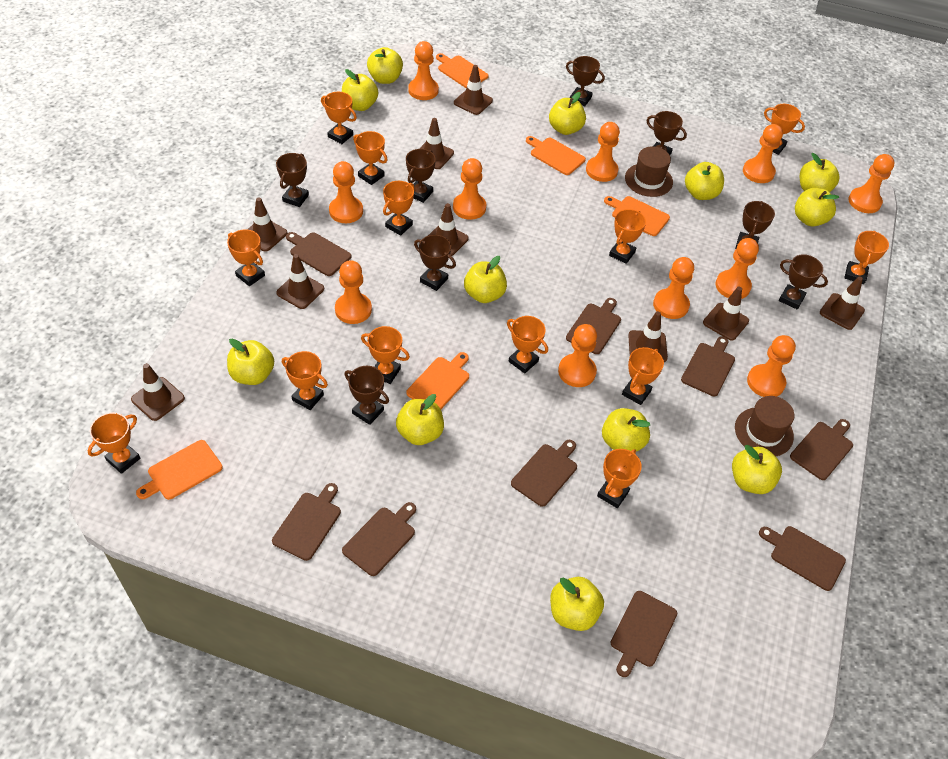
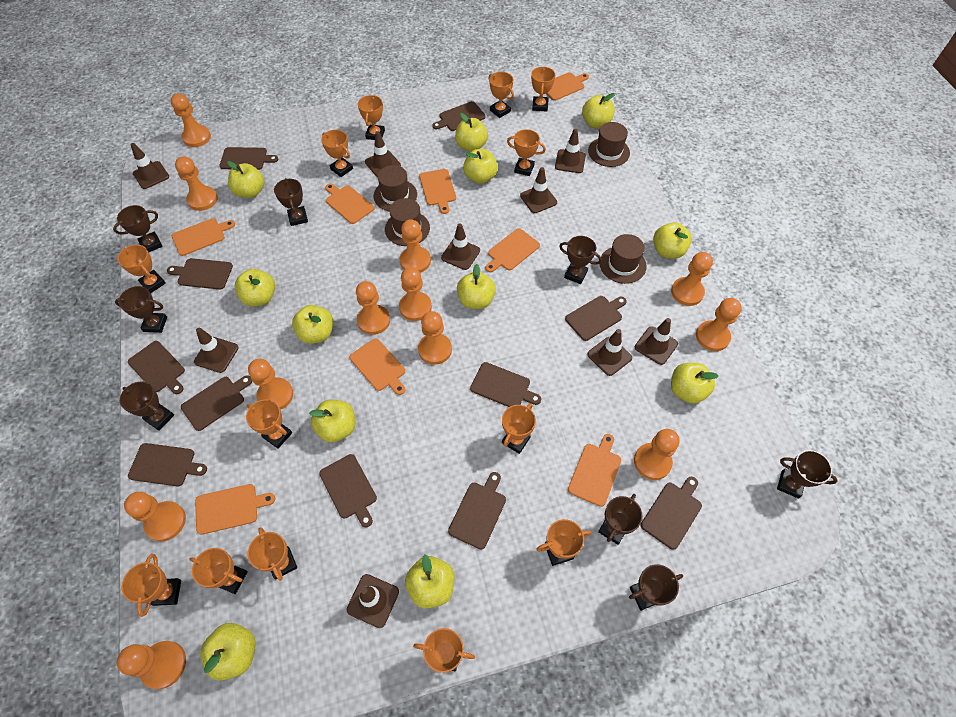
brown cutting board: 9 -> 11
brown hat: 2 -> 4
orange cutting board: 5 -> 8
orange pawn: 11 -> 12

